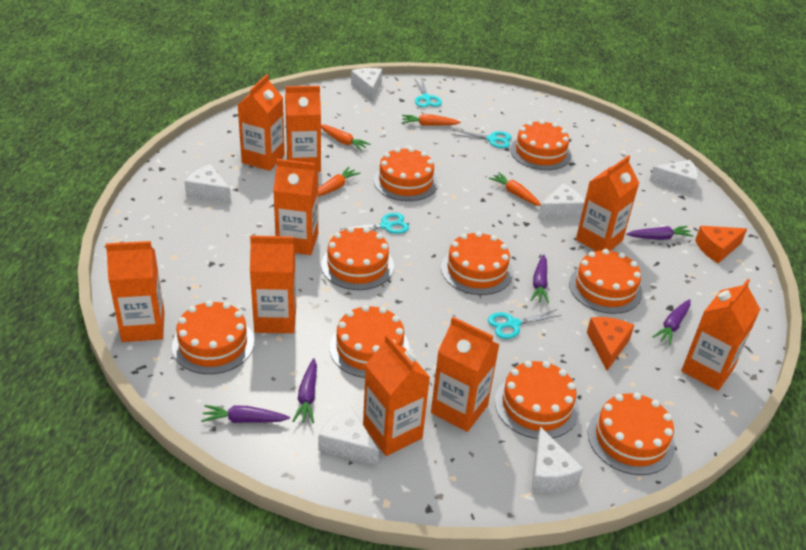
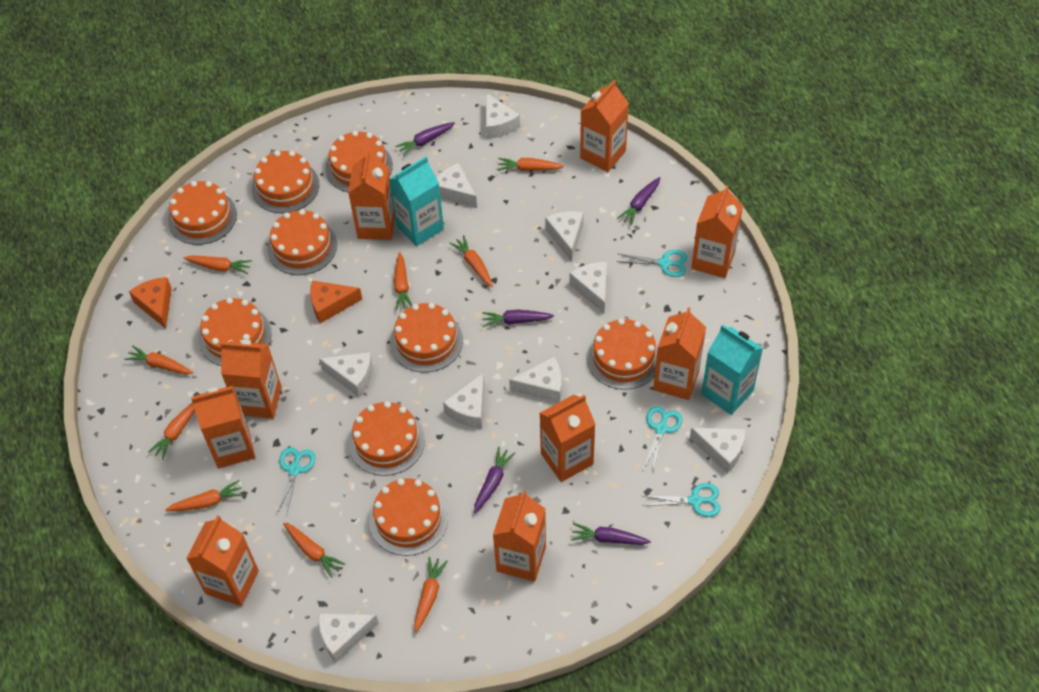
orange carrot: 4 -> 9
turquoise carton: 0 -> 2
white cheese: 6 -> 9

